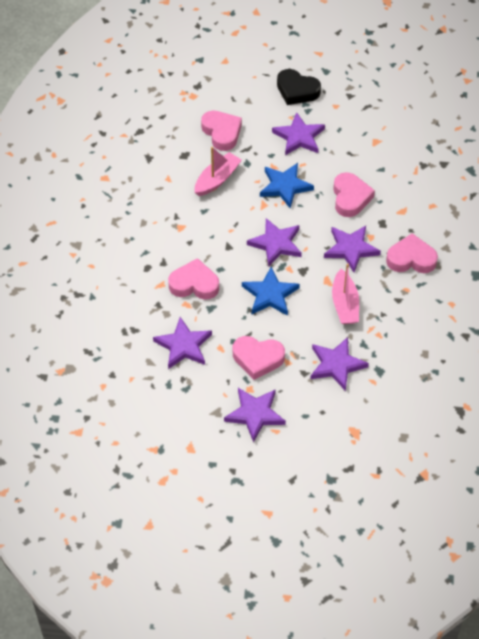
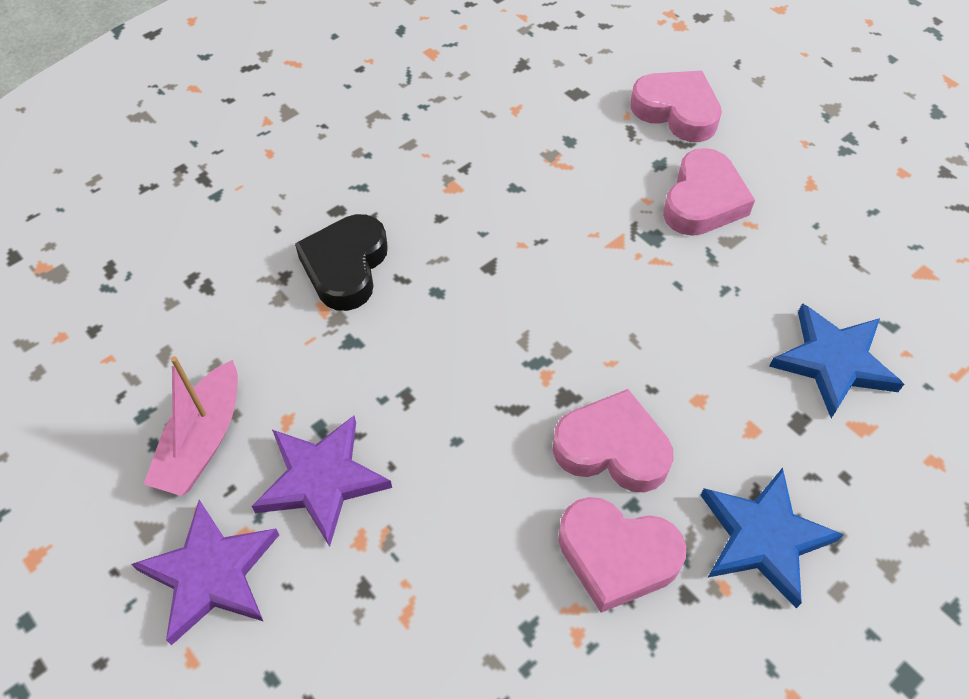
pink boat: 2 -> 1
pink heart: 5 -> 4
purple star: 6 -> 2

